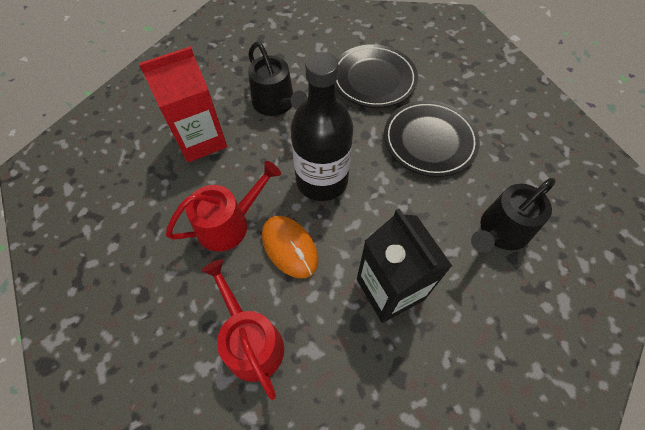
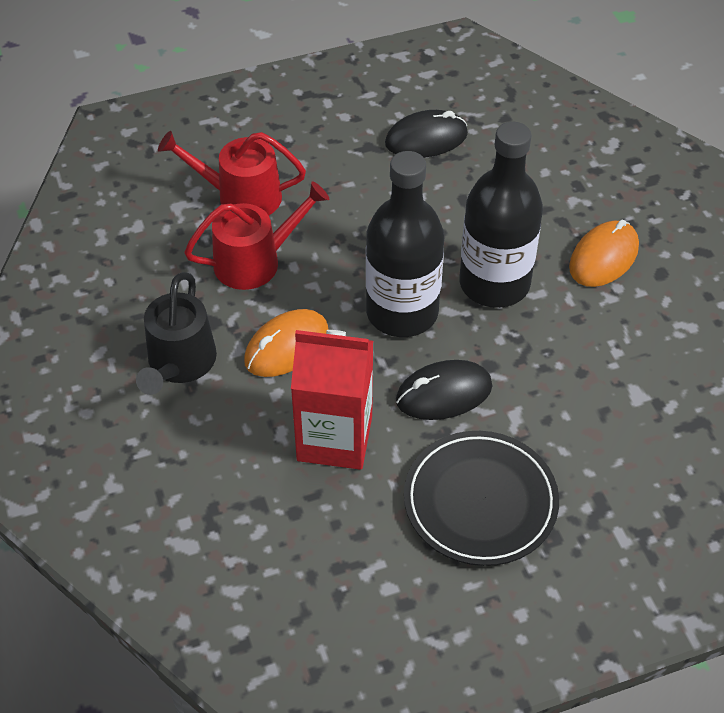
black bottle: 1 -> 2
black carton: 1 -> 0
black mouse: 0 -> 2
black plate: 2 -> 1
black watering can: 2 -> 1
orange mouse: 1 -> 2

